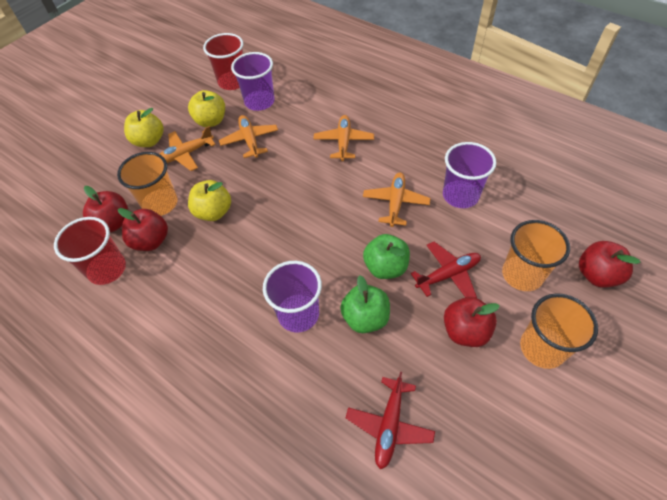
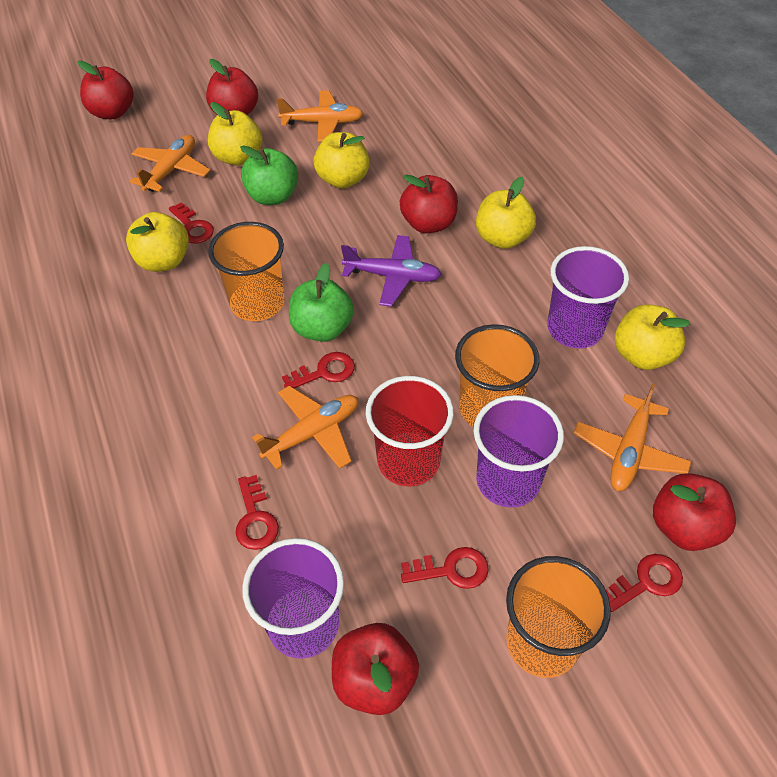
purple plane: 0 -> 1
red apple: 4 -> 5
red cup: 2 -> 1
red key: 0 -> 5
red plane: 2 -> 0
yellow apple: 3 -> 5

